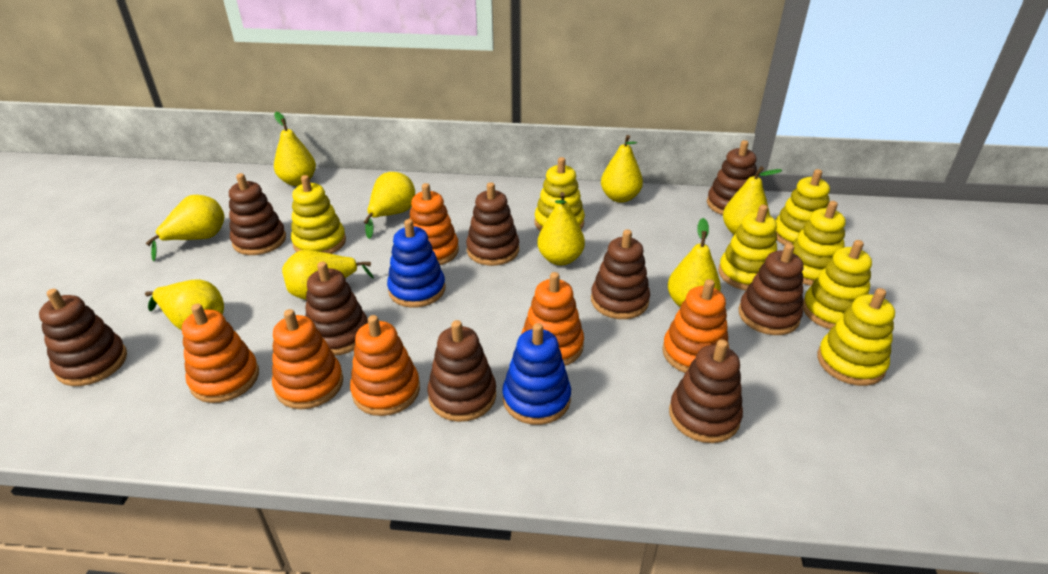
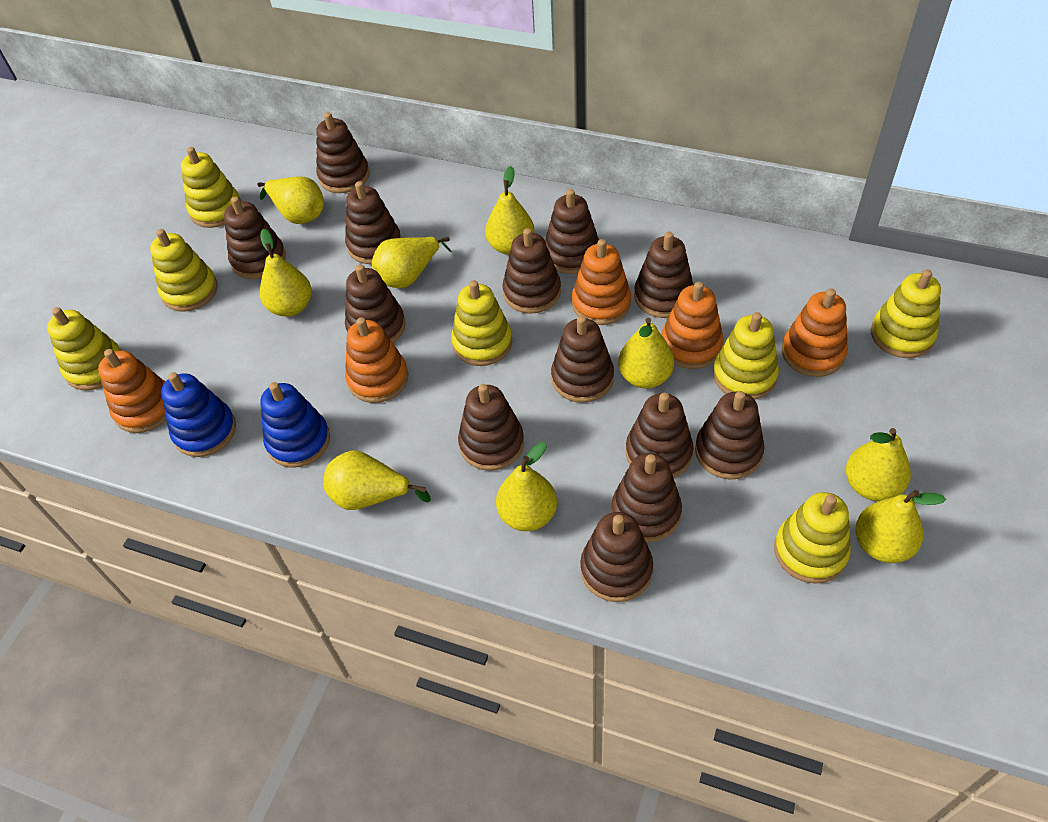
brown stacking toy: 9 -> 13
orange stacking toy: 6 -> 5

